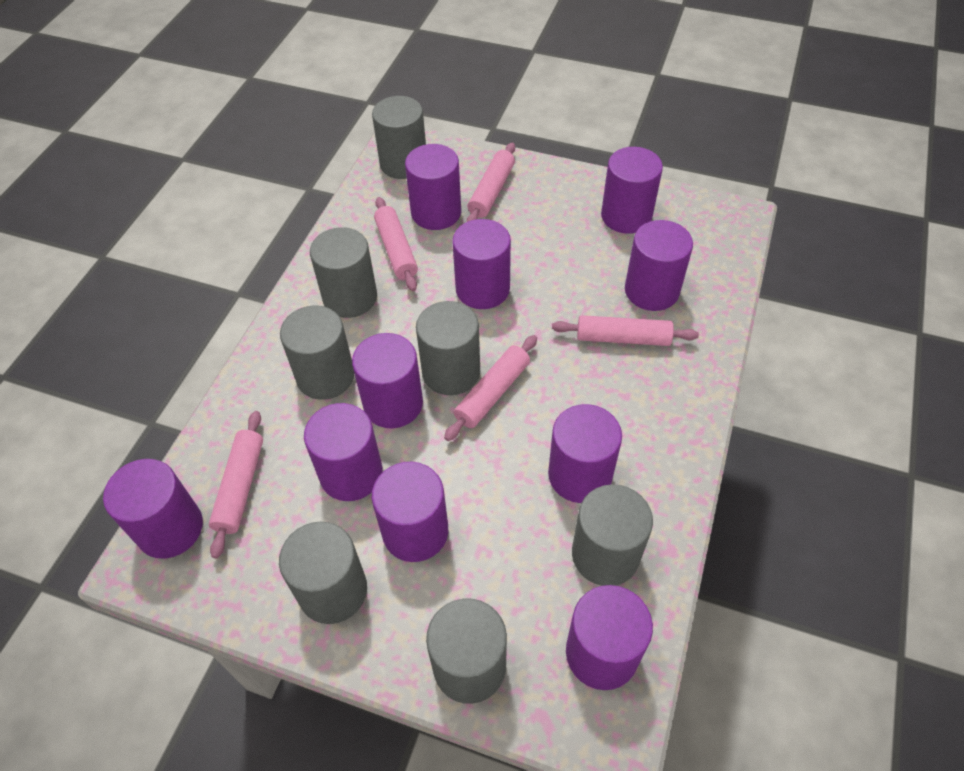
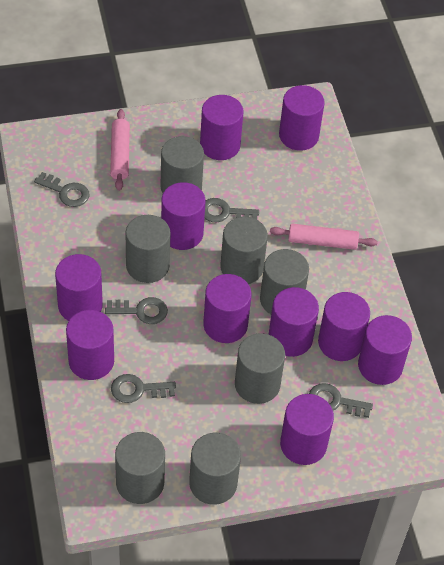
grey key: 0 -> 5
pink rolling pin: 5 -> 2

